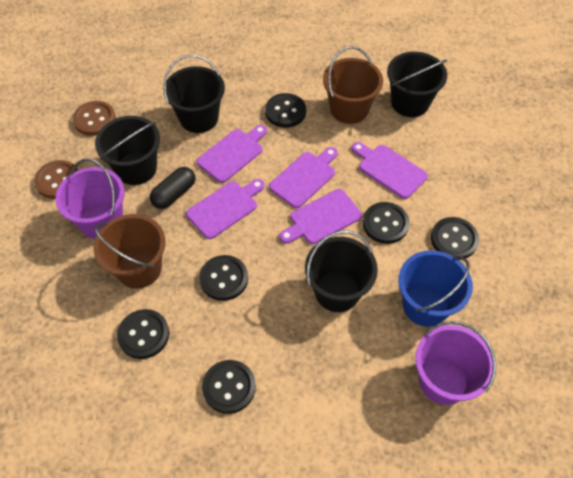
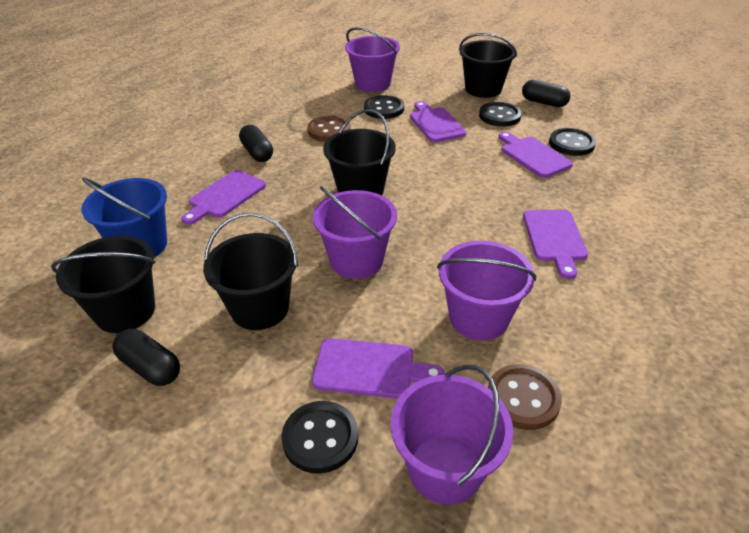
black button: 6 -> 4
black capsule: 1 -> 3
brown bucket: 2 -> 0
purple bucket: 2 -> 4

